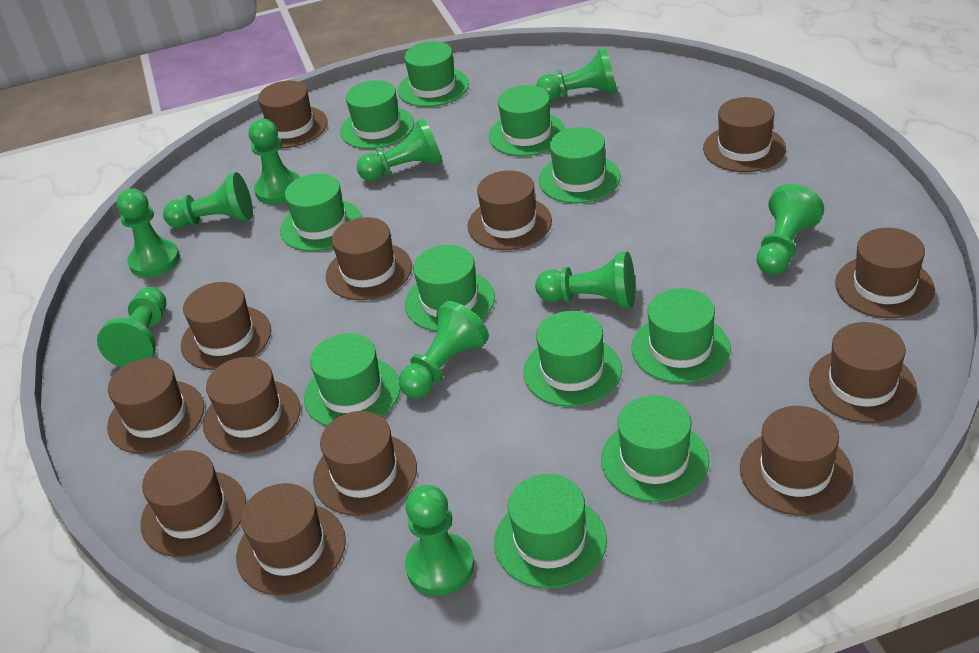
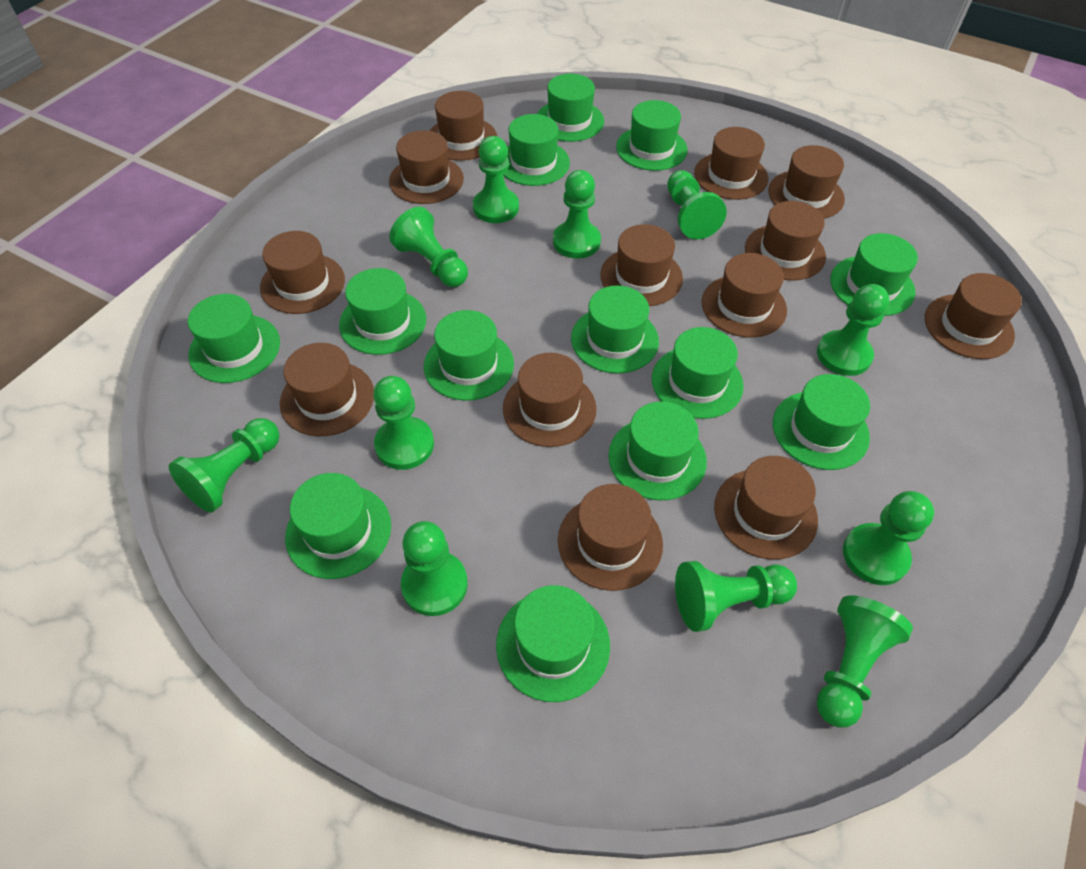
green hat: 11 -> 13
green pawn: 10 -> 11

